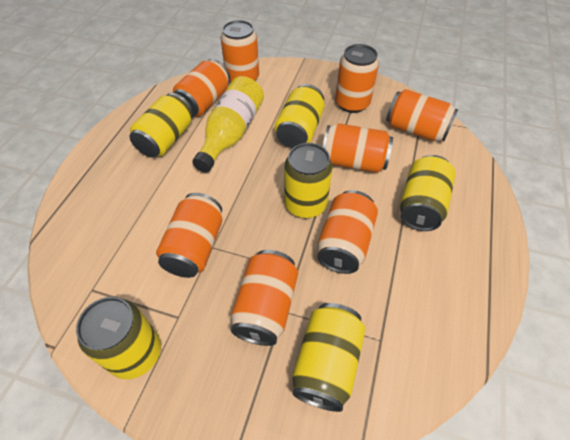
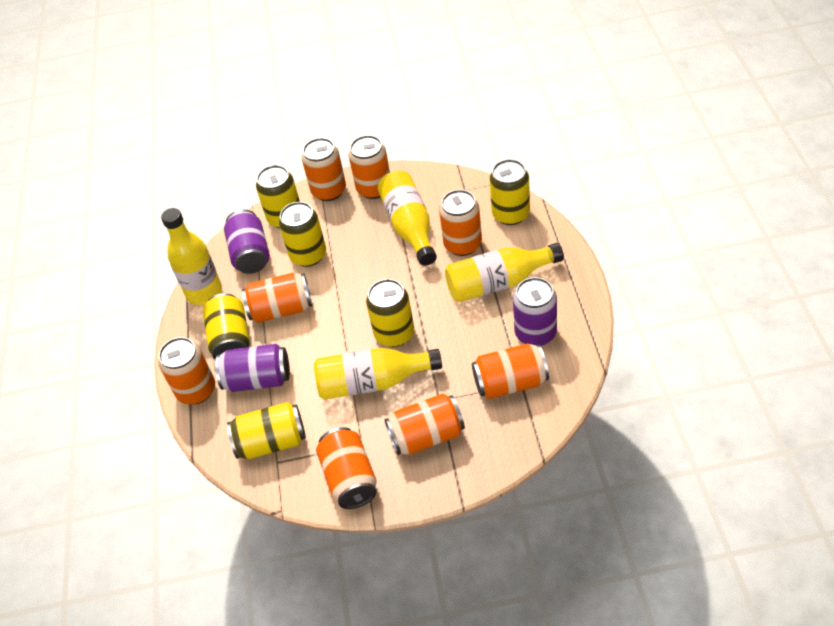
purple can: 0 -> 3
yellow bottle: 1 -> 4

